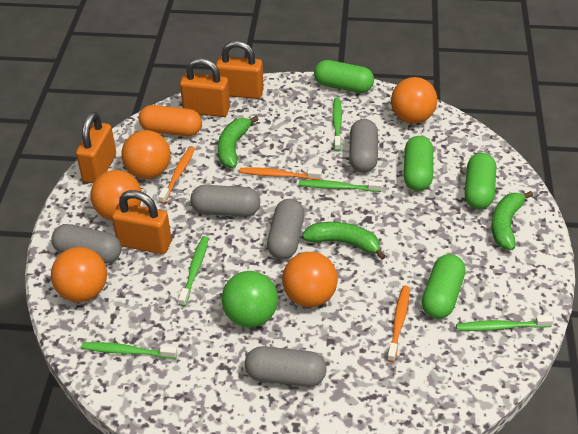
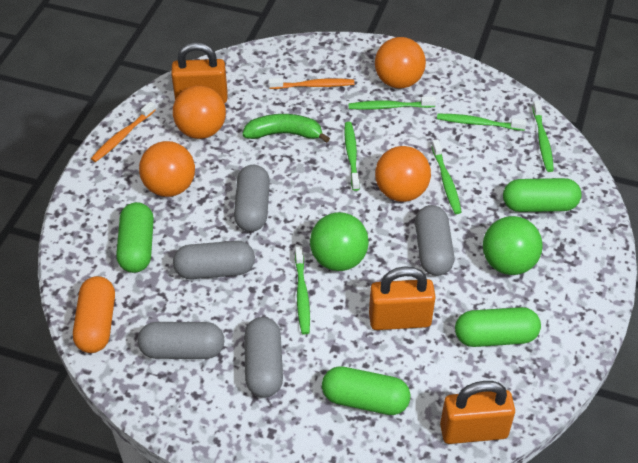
green ball: 1 -> 2
green banana: 3 -> 1
green toothbrush: 5 -> 6
orange ball: 5 -> 4
orange padlock: 4 -> 3
orange toothbrush: 3 -> 2

